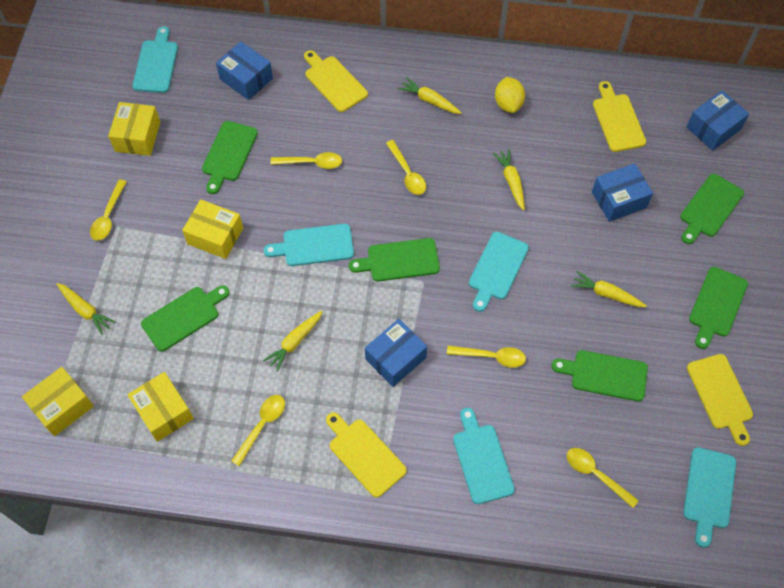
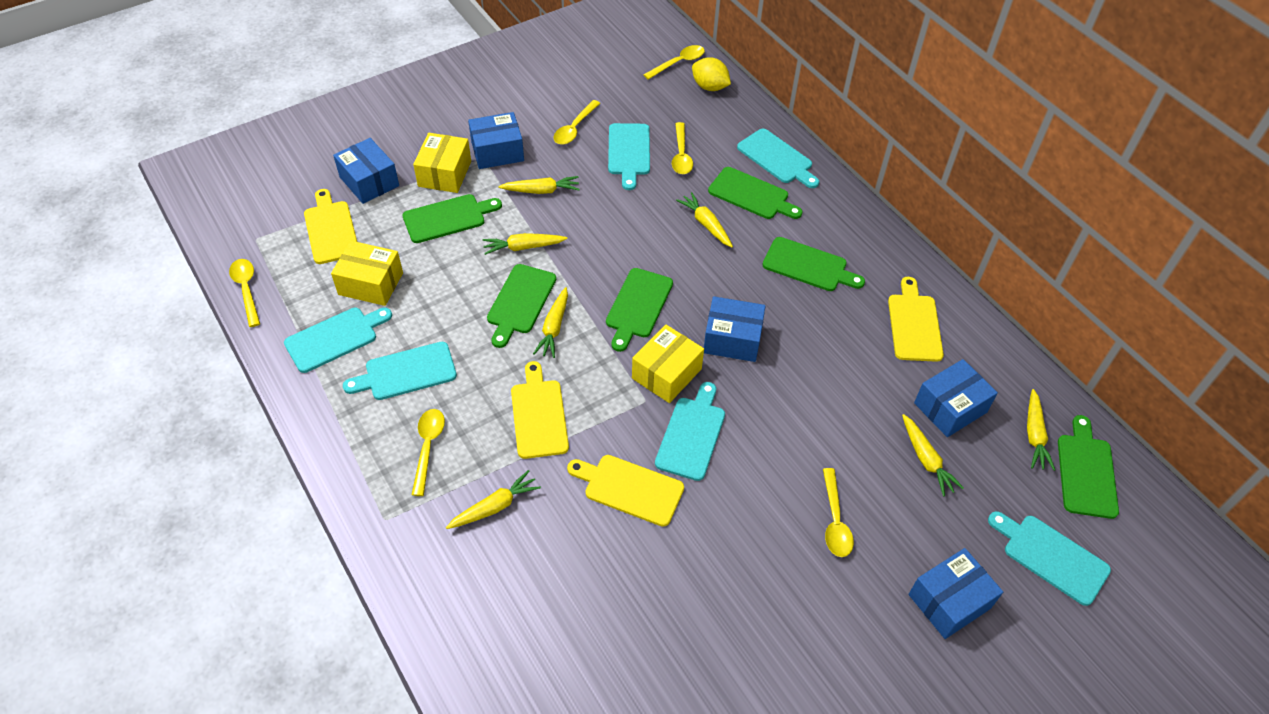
blue box: 4 -> 5
turquoise cutting board: 5 -> 6
yellow box: 4 -> 3
yellow carrot: 5 -> 7

